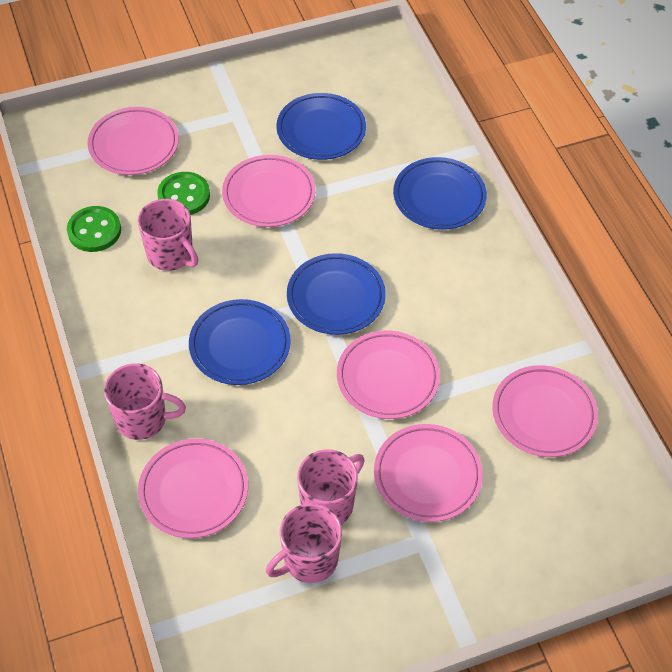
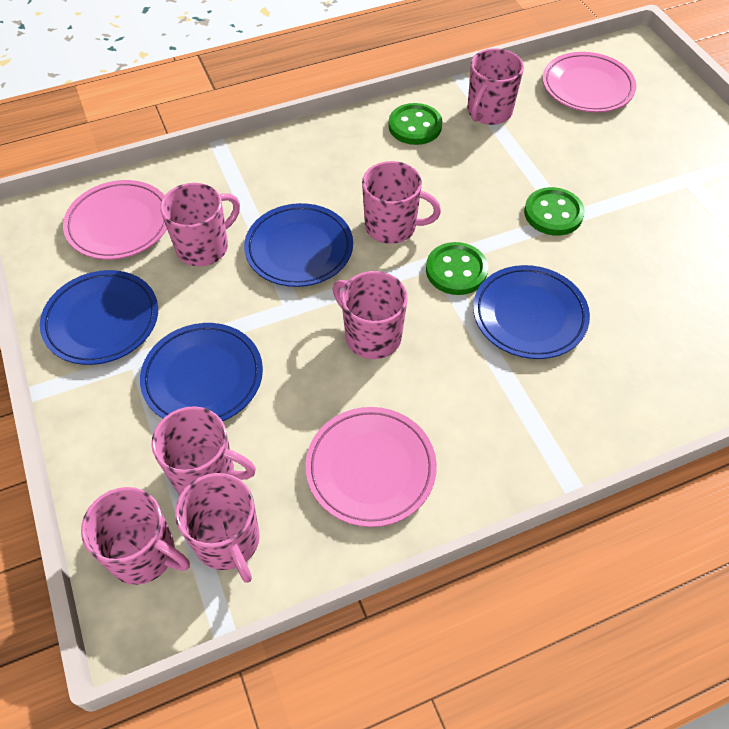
green button: 2 -> 3
pink mug: 4 -> 7
pink plate: 6 -> 3

